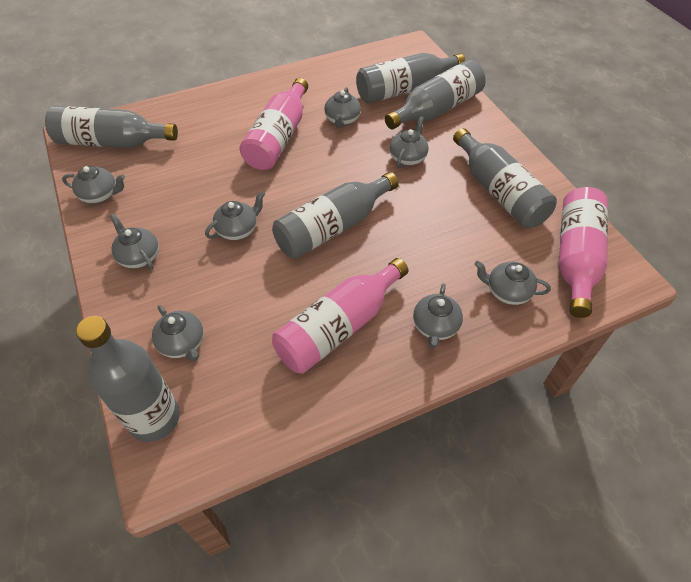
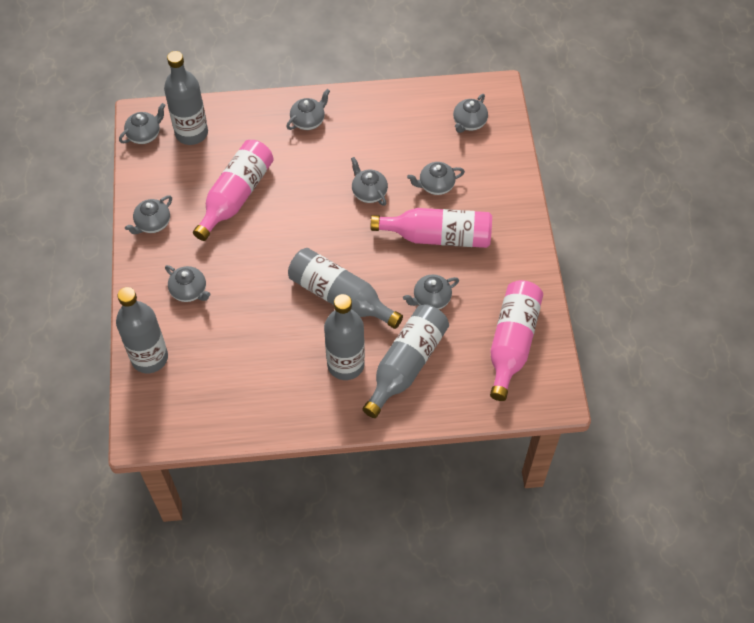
grey bottle: 6 -> 5

